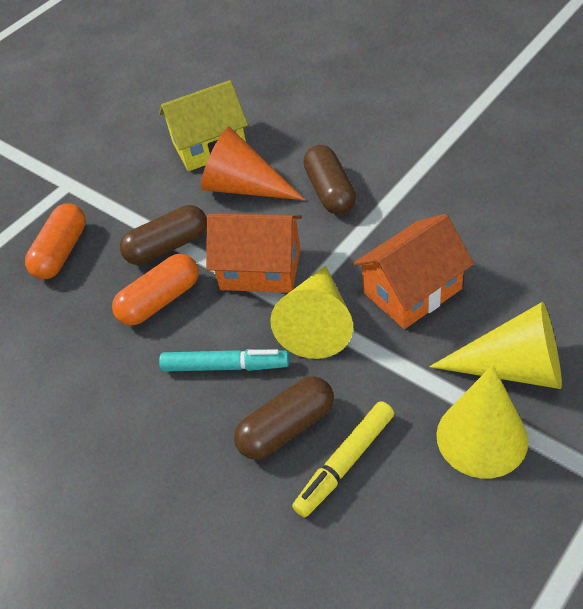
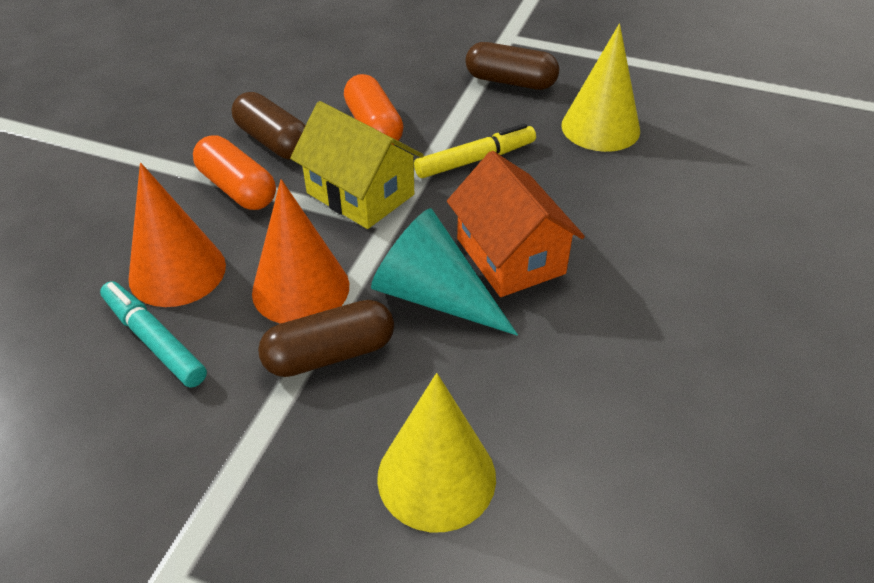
orange cone: 1 -> 2
orange house: 2 -> 1
turquoise cone: 0 -> 1
yellow cone: 3 -> 2

